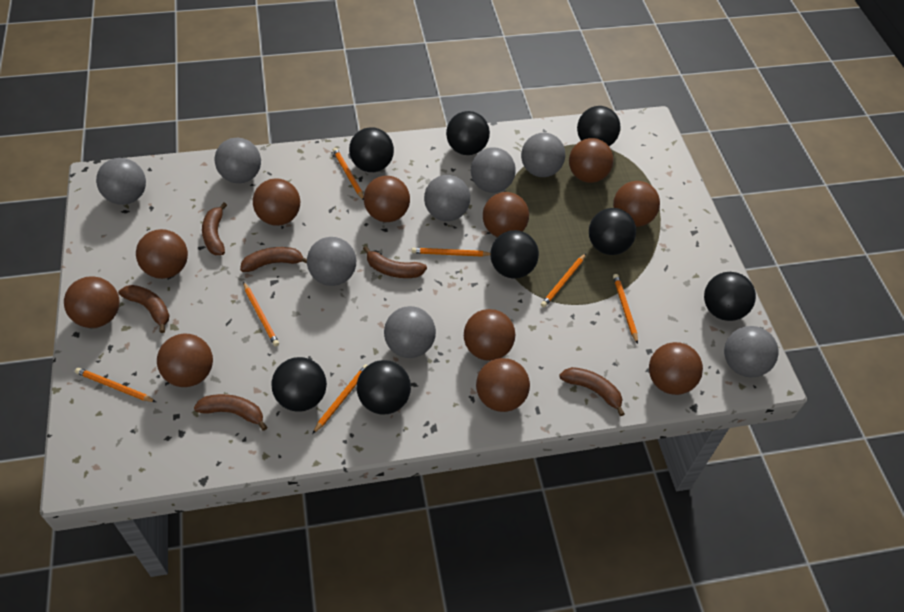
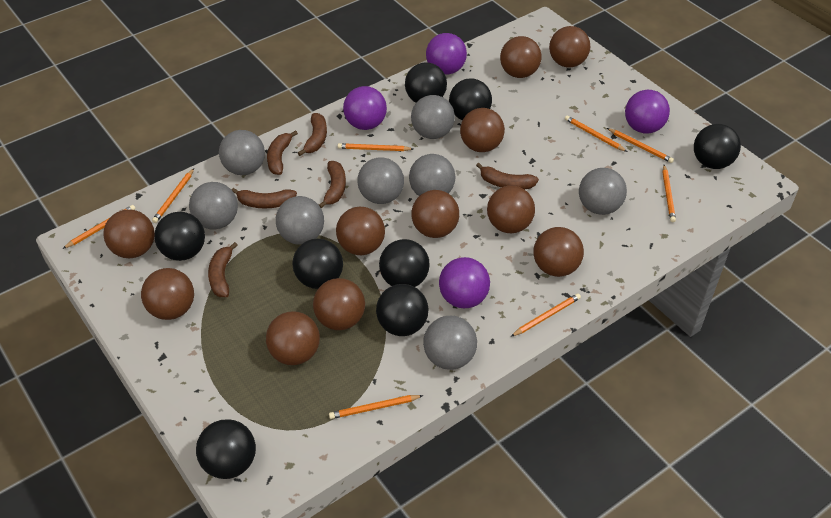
orange pencil: 7 -> 8
purple ball: 0 -> 4

